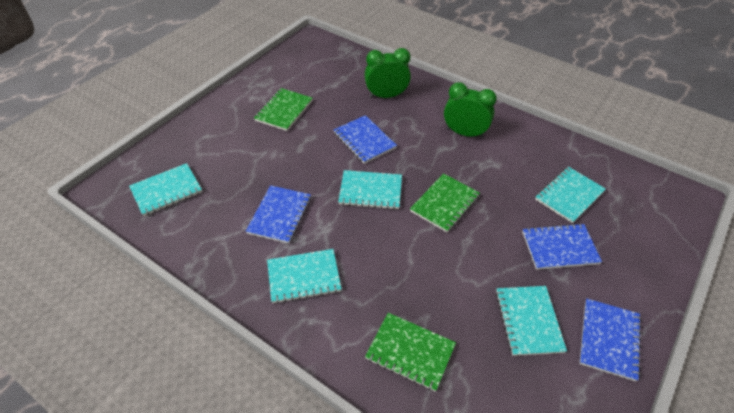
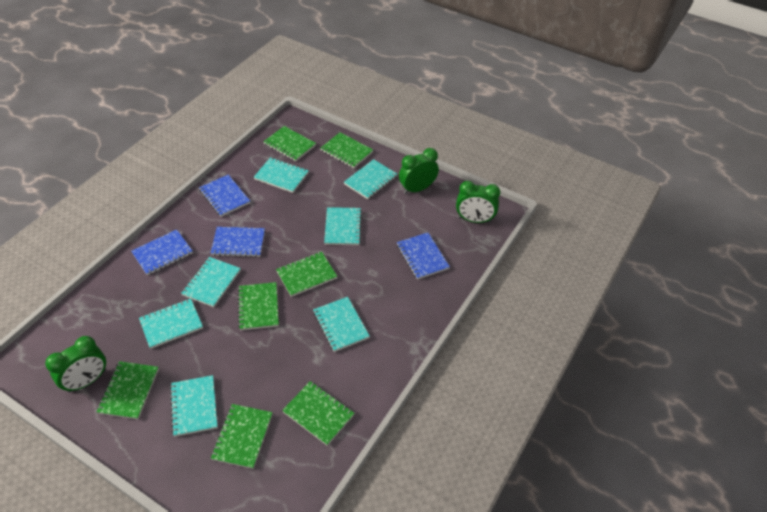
green clock: 2 -> 3
green notebook: 3 -> 7
turquoise notebook: 5 -> 7

